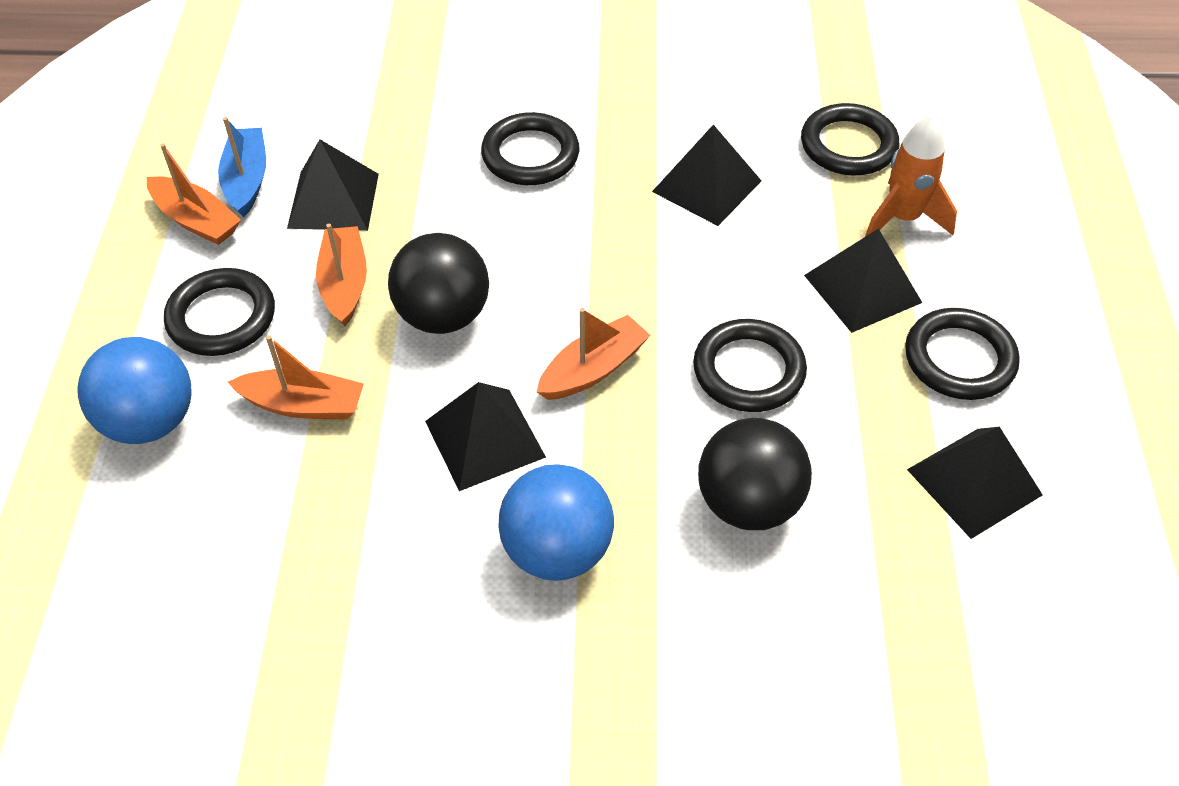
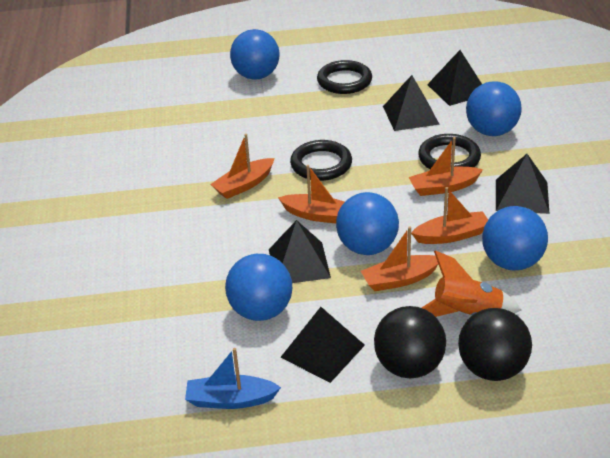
black ring: 5 -> 3
blue ball: 2 -> 5
orange boat: 4 -> 5

